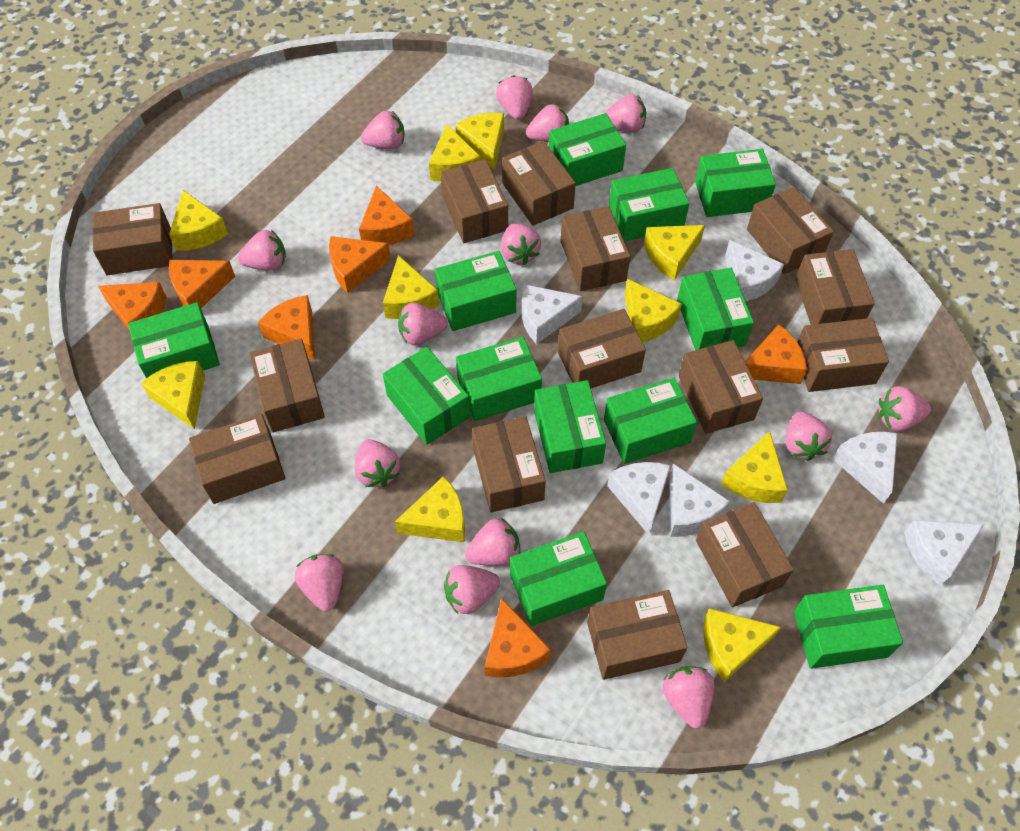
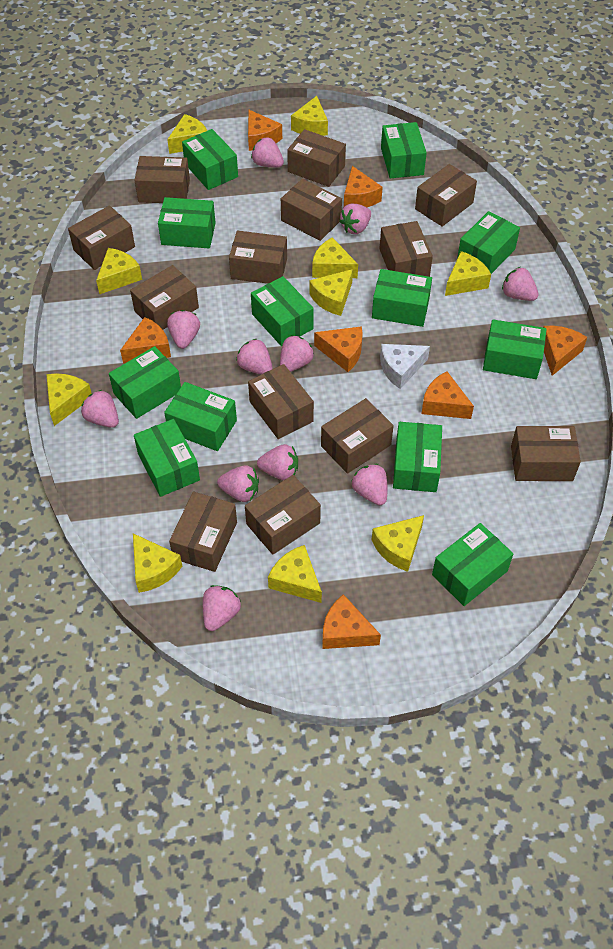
brown box: 14 -> 13
pink strawberry: 14 -> 11
white cheese: 6 -> 1

